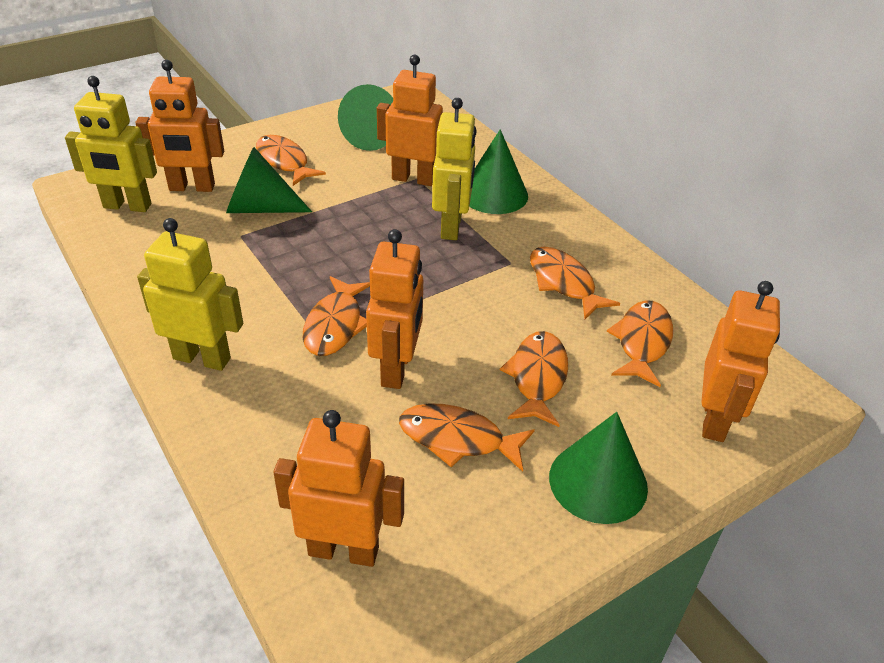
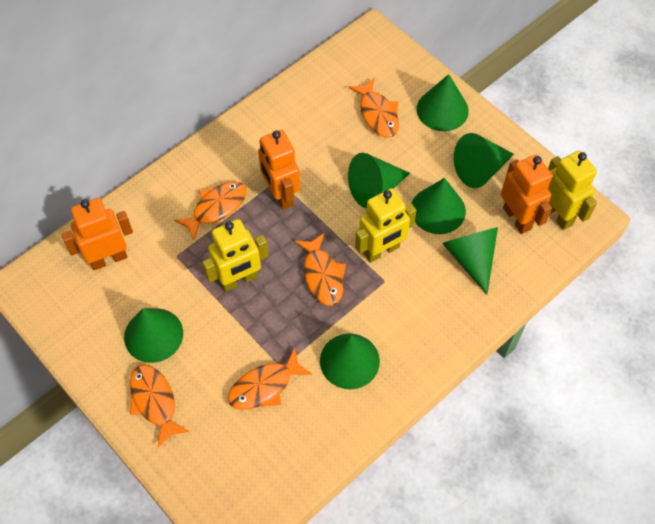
green cone: 4 -> 7
orange fish: 6 -> 5
orange robot: 5 -> 3

